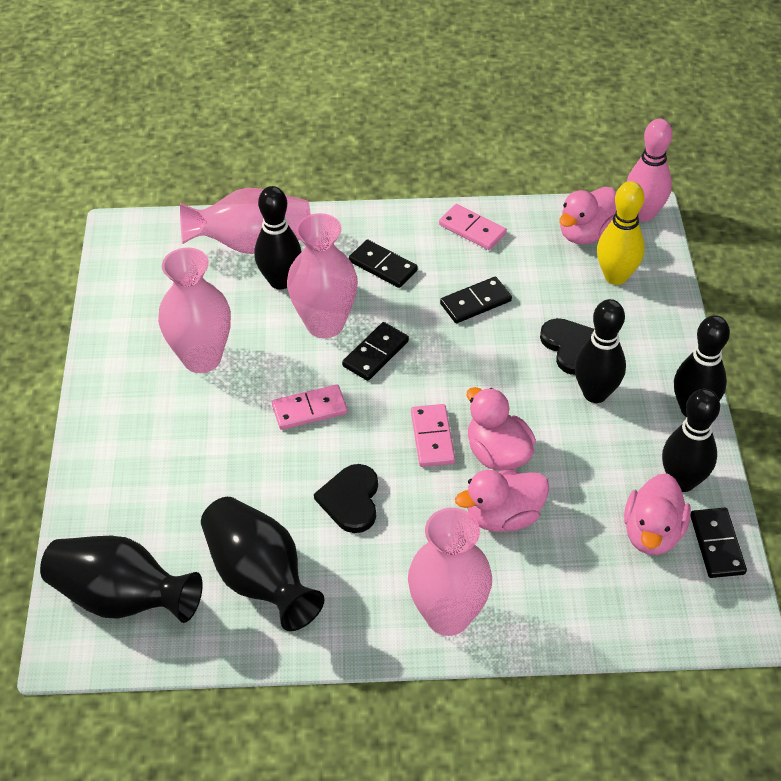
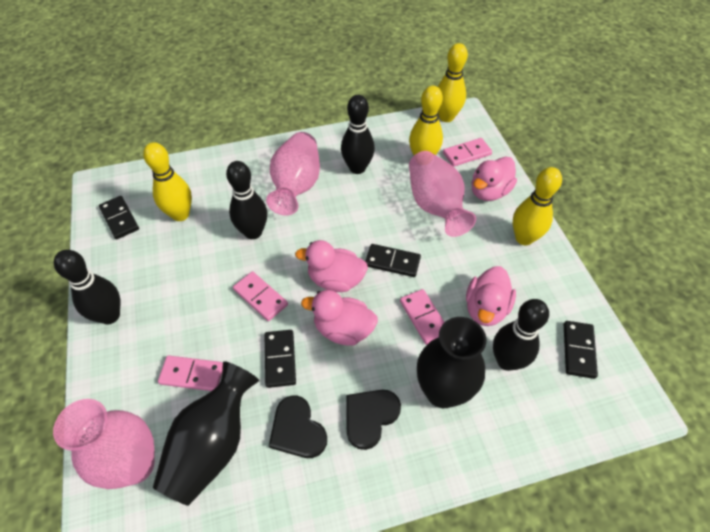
pink bowling pin: 1 -> 0
pink domino: 3 -> 4
pink vase: 4 -> 3
yellow bowling pin: 1 -> 4

